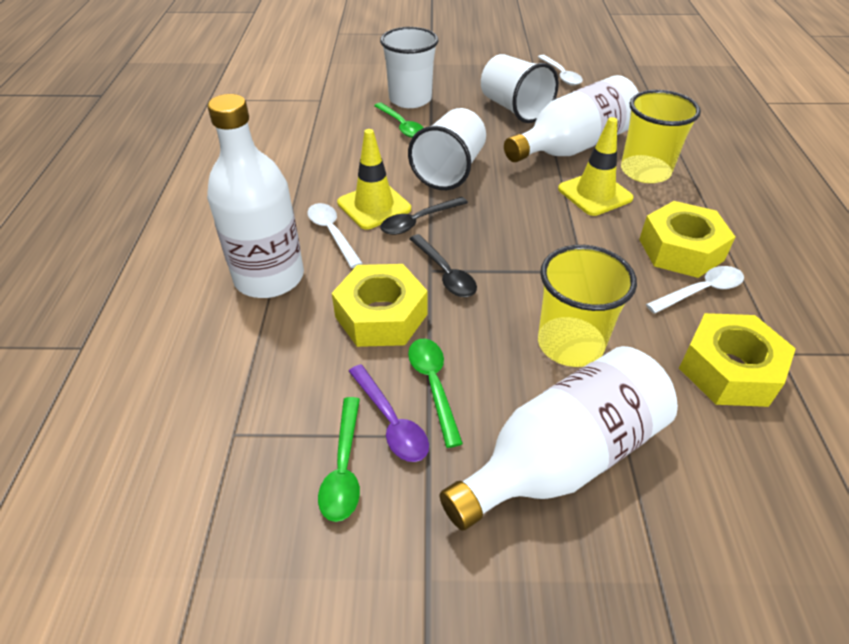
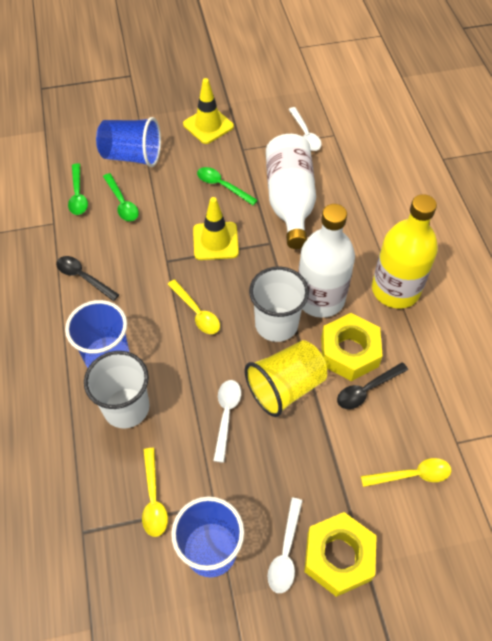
blue cup: 0 -> 3
purple spoon: 1 -> 0
white bottle: 3 -> 2
white cup: 3 -> 2
yellow bottle: 0 -> 1
yellow cup: 2 -> 1
yellow nut: 3 -> 2
yellow spoon: 0 -> 3

